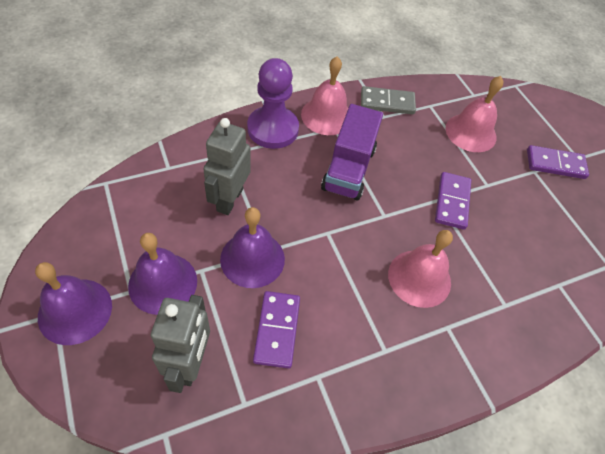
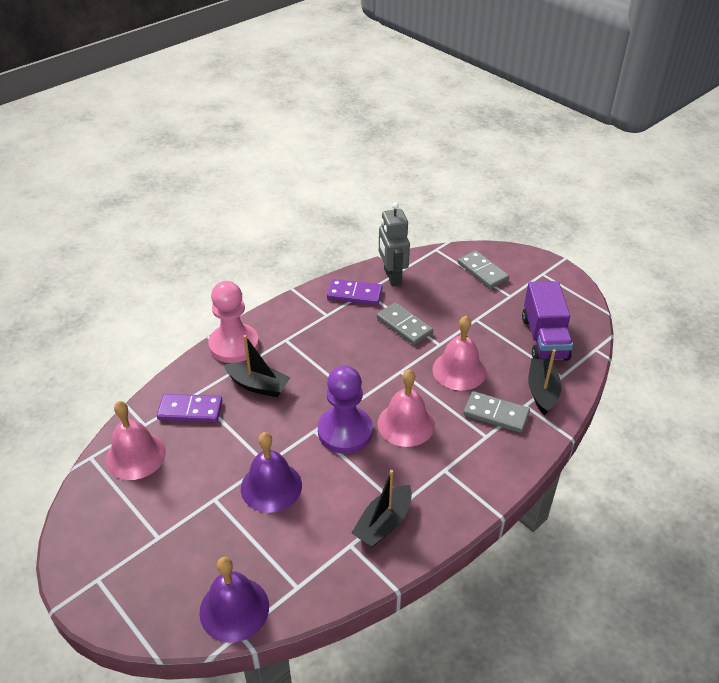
black boat: 0 -> 3
grey domino: 1 -> 3
grey robot: 2 -> 1
pink pawn: 0 -> 1
purple bell: 3 -> 2
purple domino: 3 -> 2

